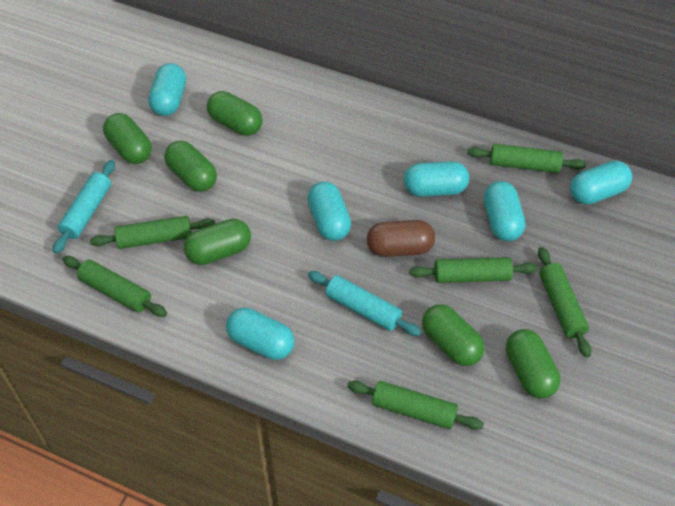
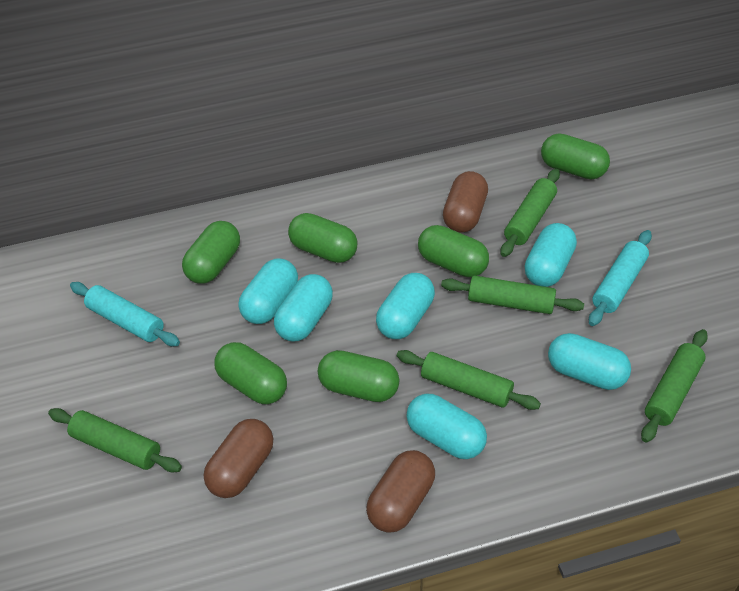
brown capsule: 1 -> 3
green rolling pin: 6 -> 5

